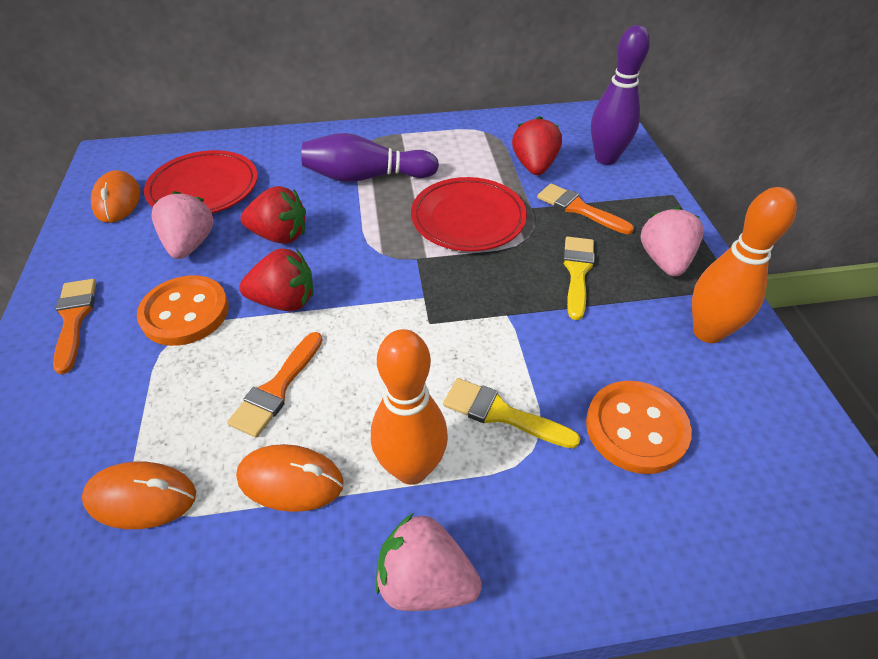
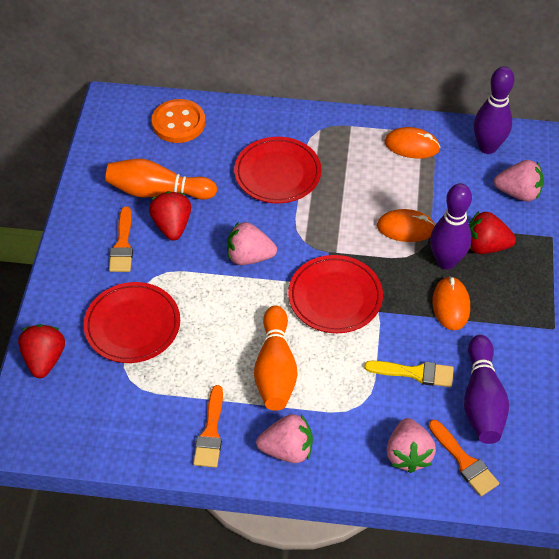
orange button: 2 -> 1
pink strawberry: 3 -> 4
purple bowling pin: 2 -> 3
red plate: 2 -> 3
yellow brush: 2 -> 1

